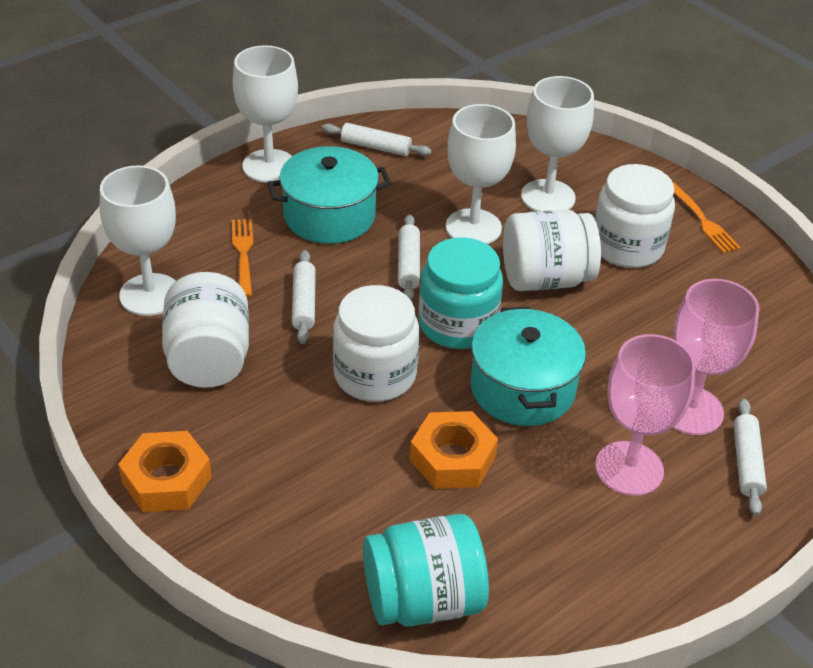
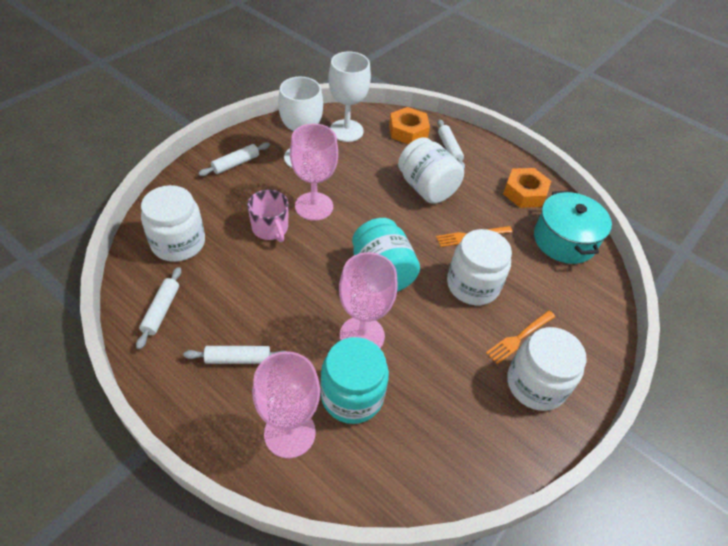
pink goblet: 2 -> 3
pink mug: 0 -> 1
turquoise pot: 2 -> 1
white goblet: 4 -> 2

